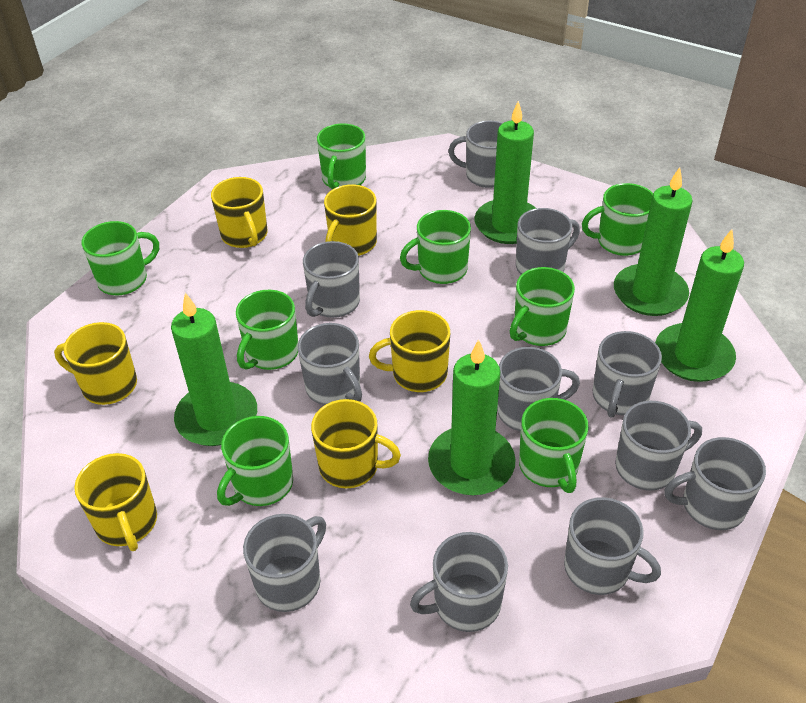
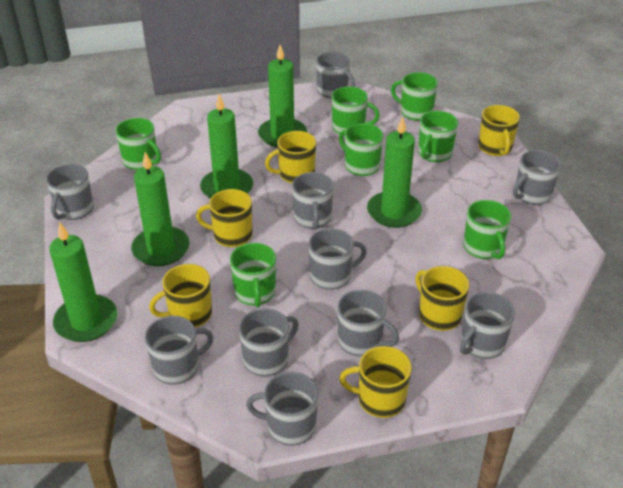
green mug: 8 -> 7
grey mug: 11 -> 10

